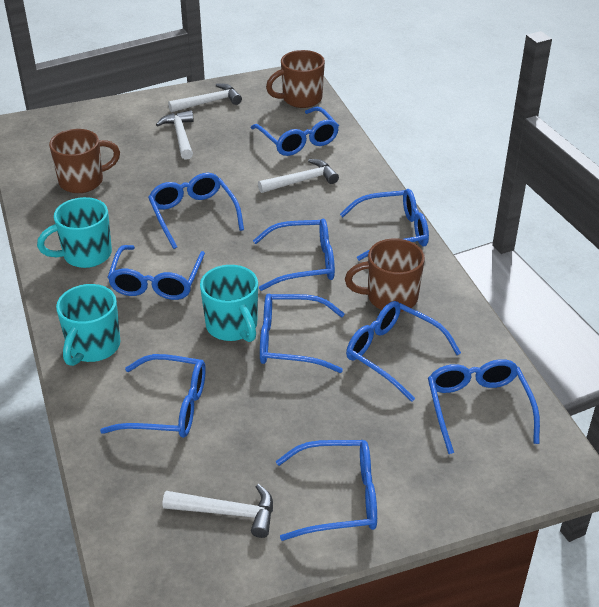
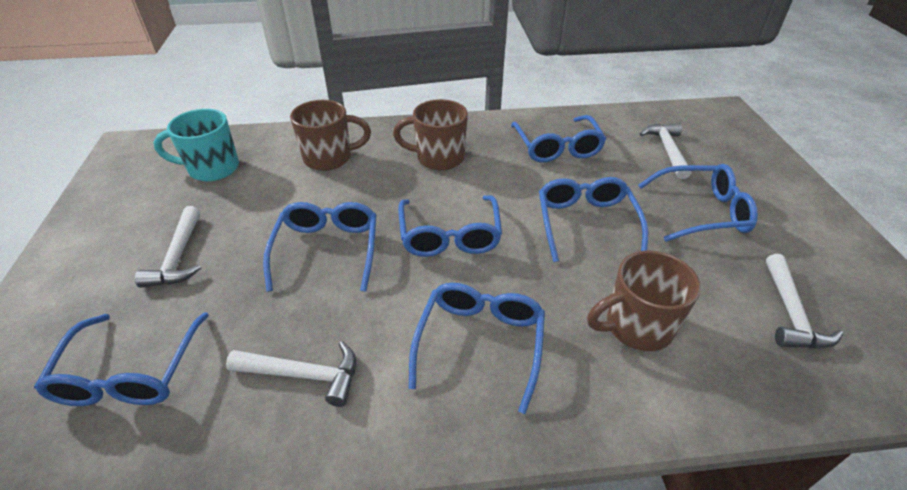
blue glasses: 10 -> 7
turquoise mug: 3 -> 1

